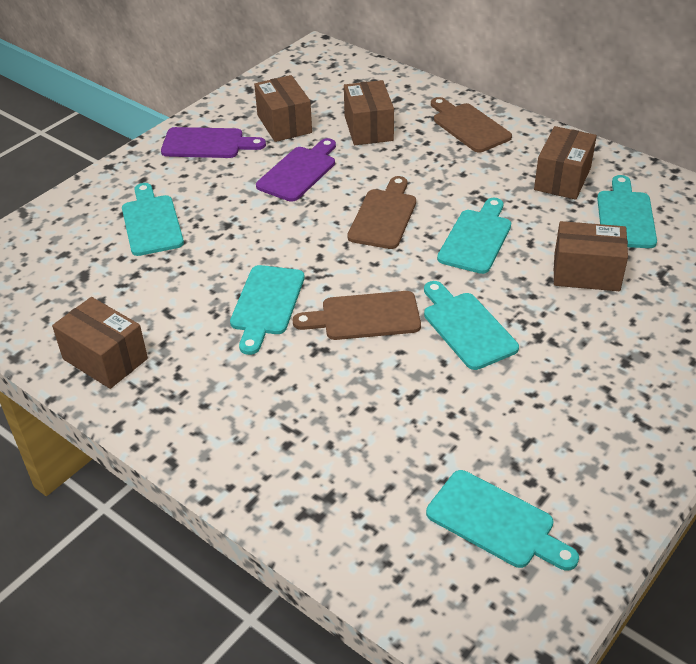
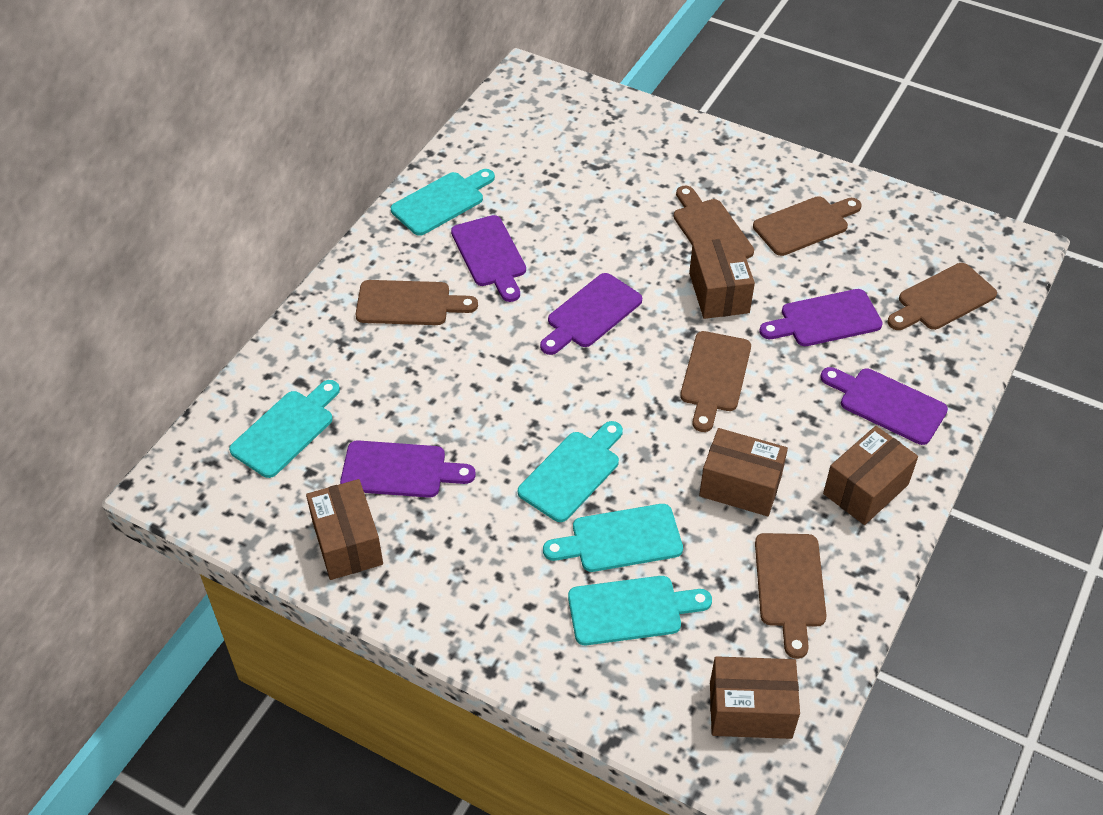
brown cutting board: 3 -> 6
purple cutting board: 2 -> 5
turquoise cutting board: 6 -> 5

